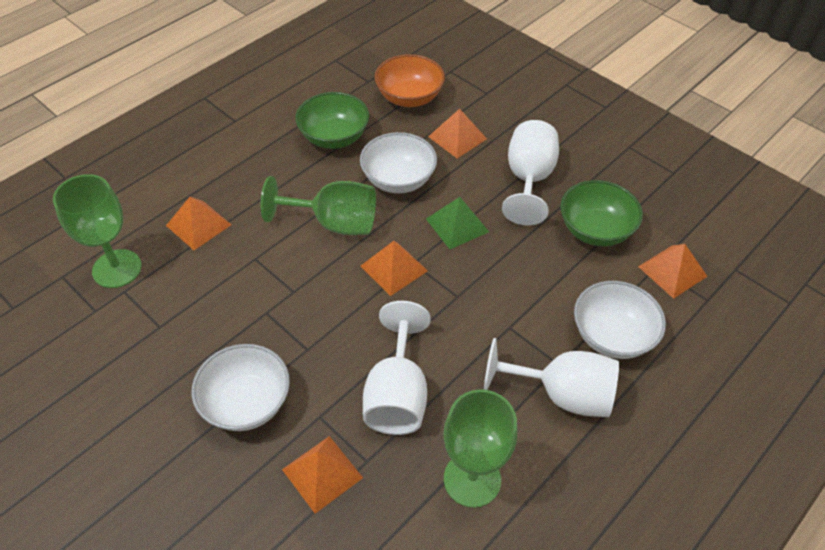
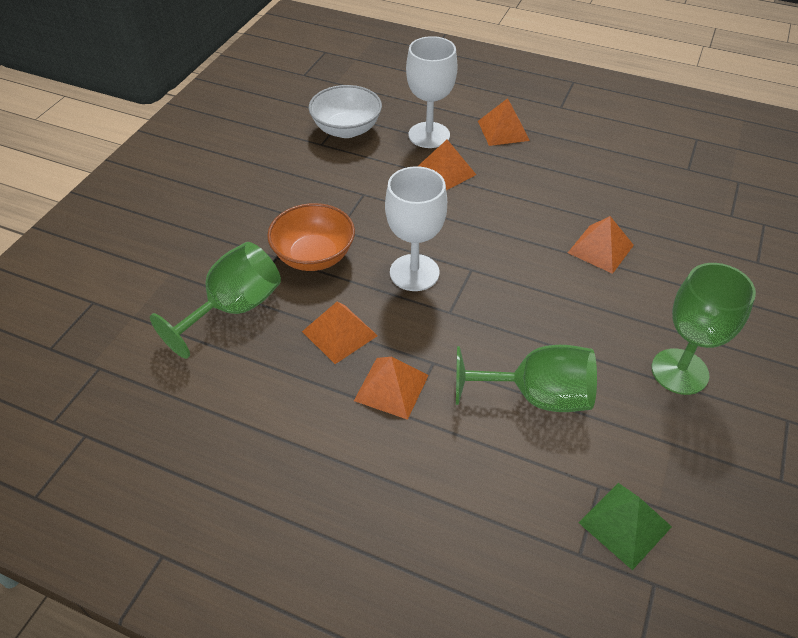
green bowl: 2 -> 0
white bowl: 3 -> 1
white goblet: 3 -> 2

